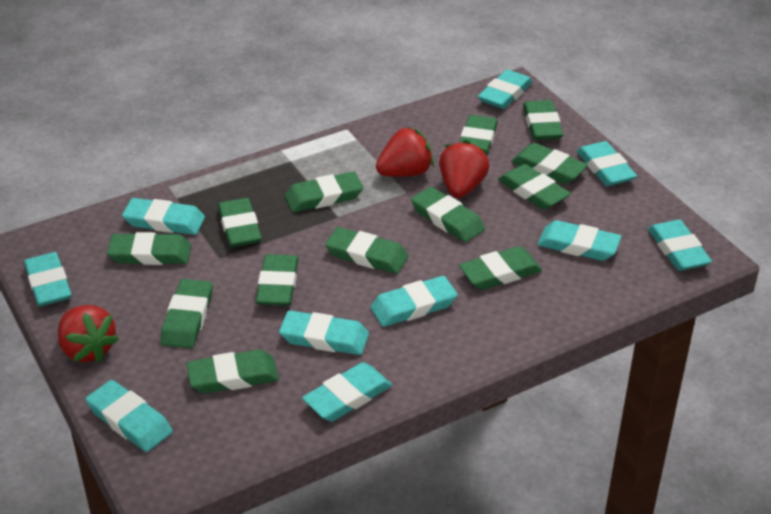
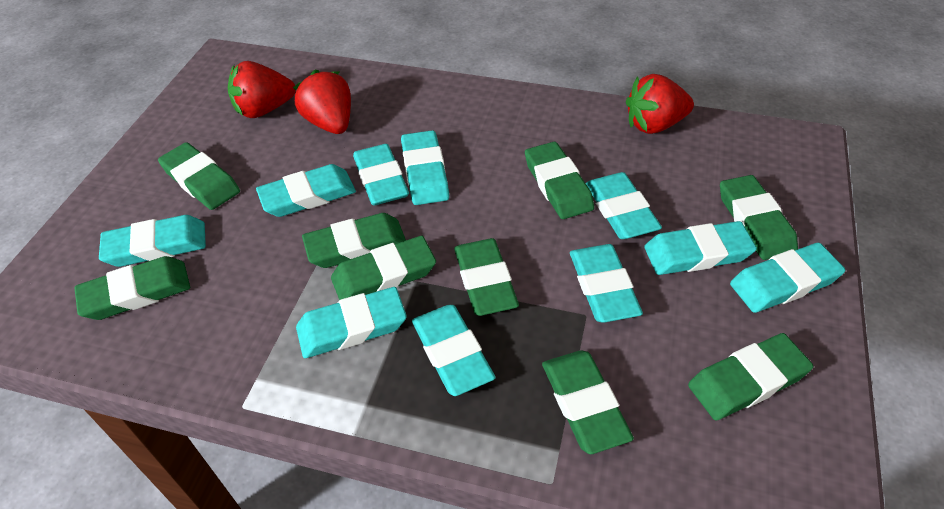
green eraser: 13 -> 9

